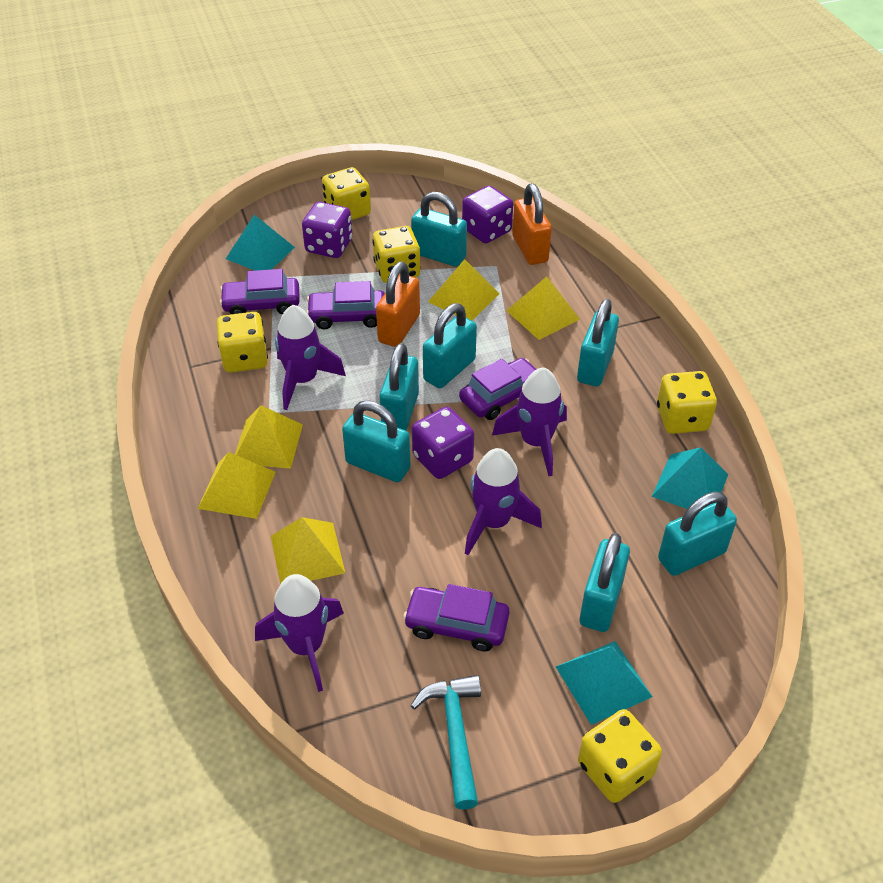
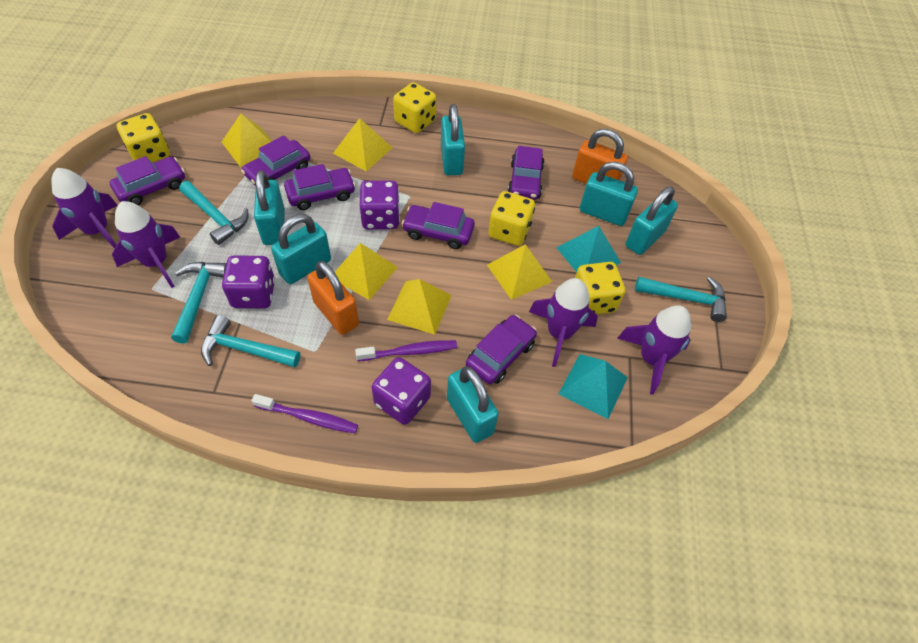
purple car: 4 -> 6
purple toothbrush: 0 -> 2
turquoise hammer: 1 -> 4
turquoise padlock: 7 -> 6
turquoise pyramid: 3 -> 2
yellow dice: 5 -> 4

